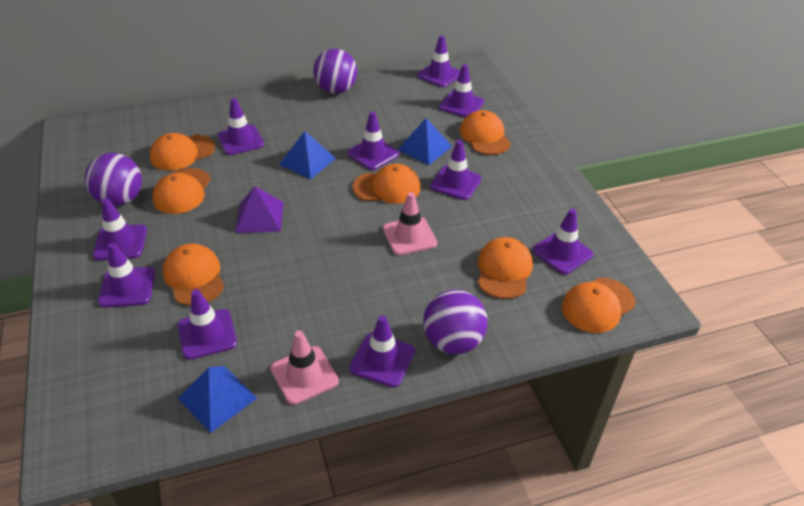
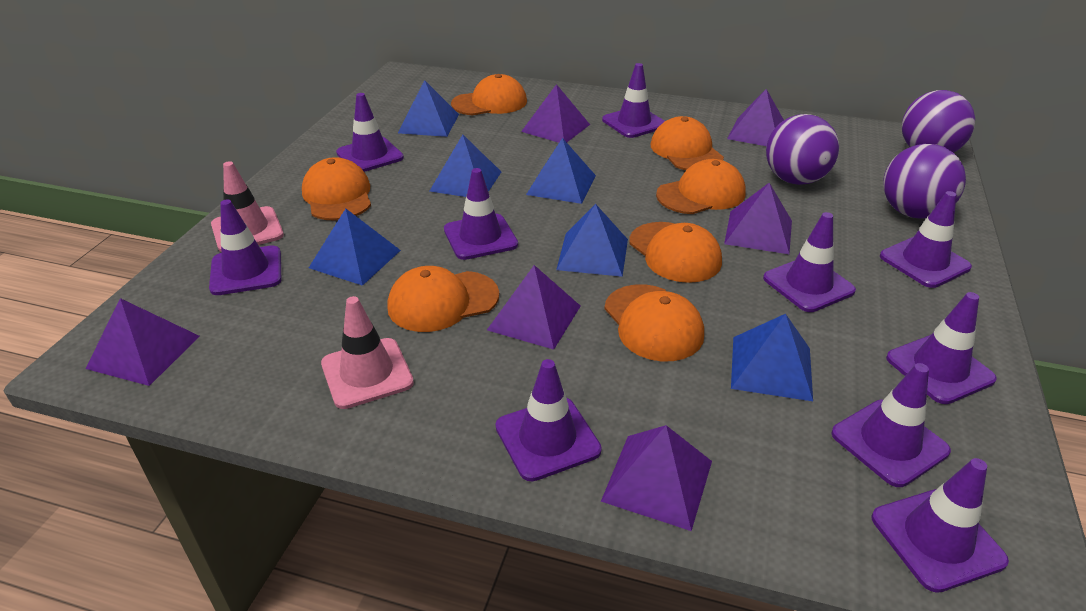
blue pyramid: 3 -> 6
purple pyramid: 1 -> 6

